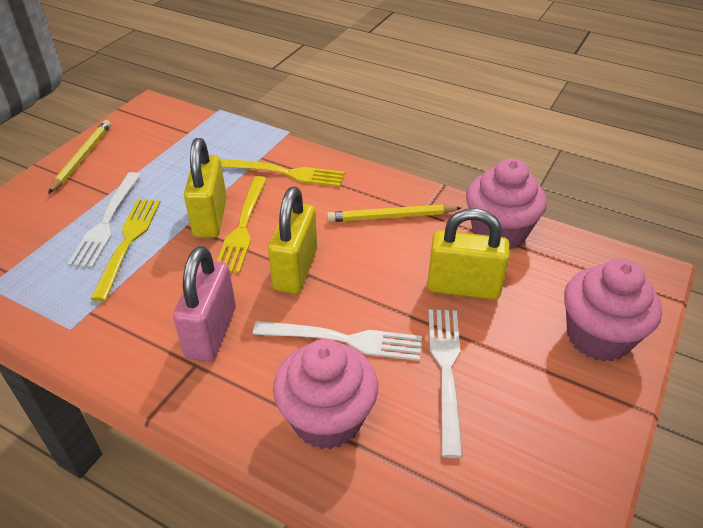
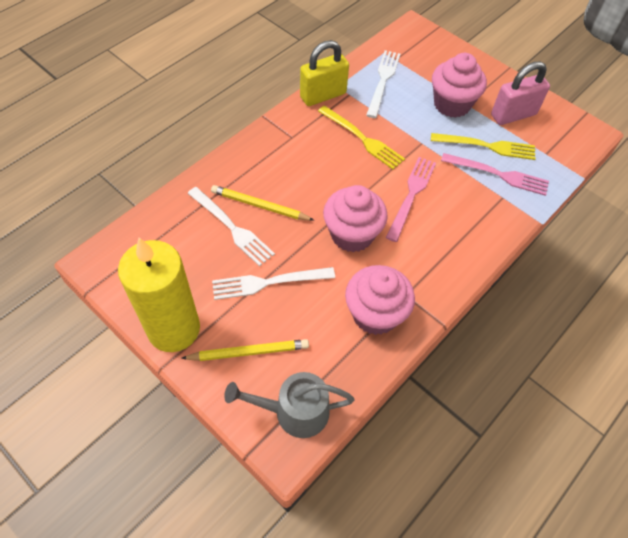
grey watering can: 0 -> 1
pink fork: 0 -> 2
yellow candle: 0 -> 1
yellow fork: 3 -> 2
yellow padlock: 3 -> 1

